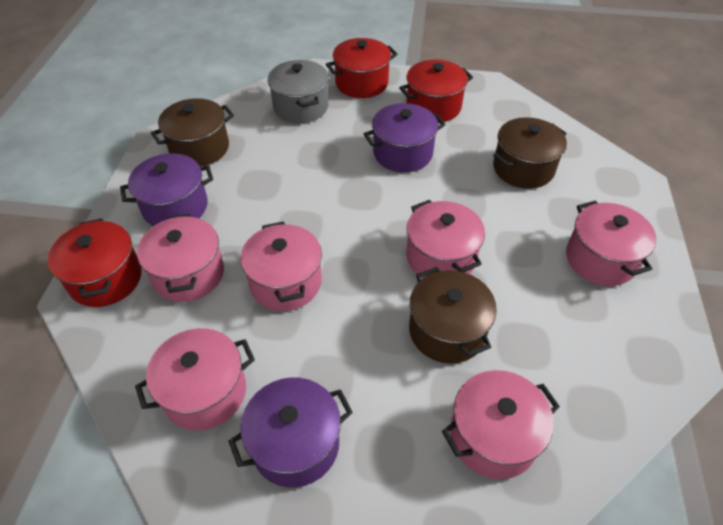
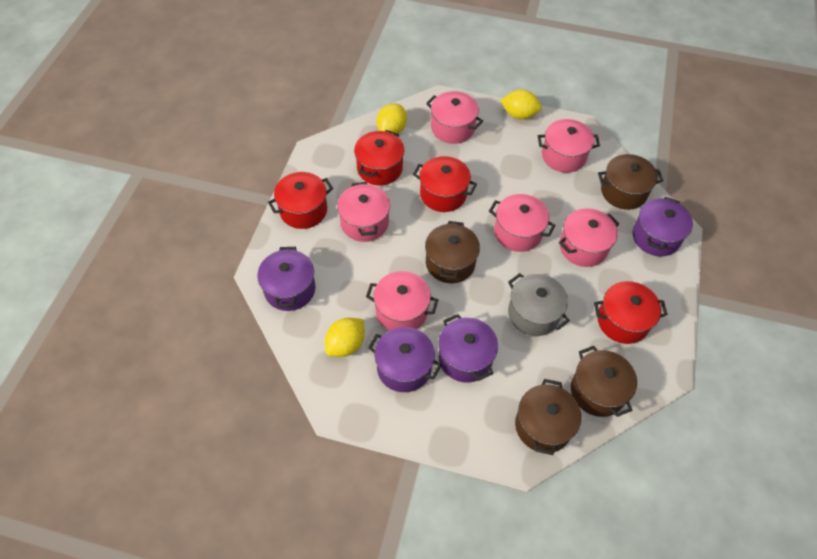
brown pot: 3 -> 4
purple pot: 3 -> 4
red pot: 3 -> 4
yellow lemon: 0 -> 3

